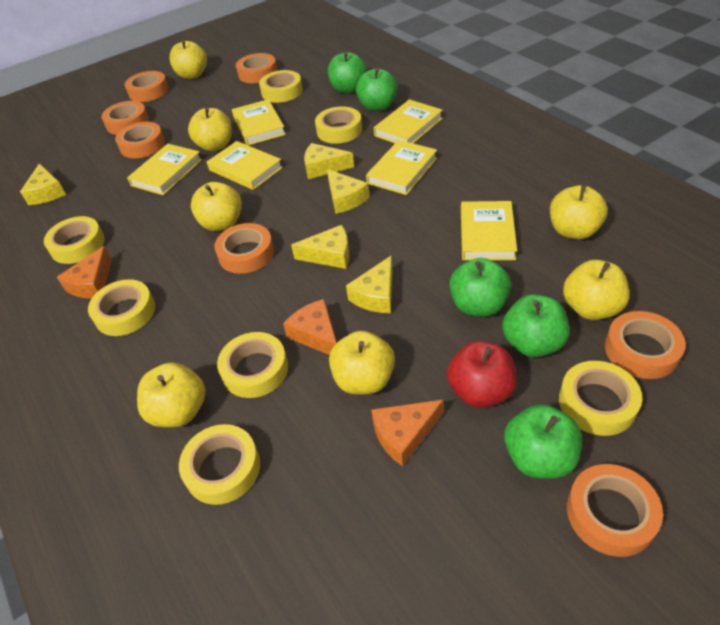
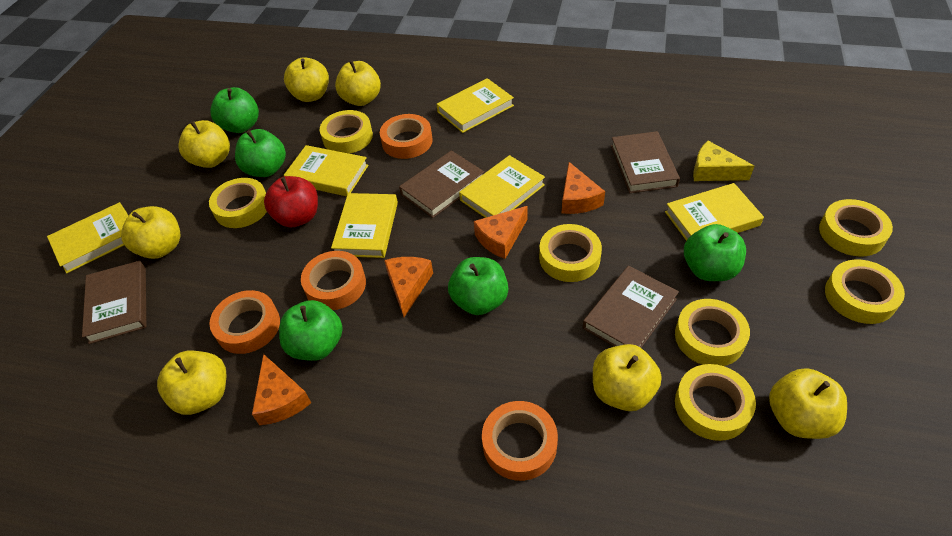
brown book: 0 -> 4
orange cheese: 3 -> 4
orange tape: 7 -> 4
yellow cheese: 5 -> 1

